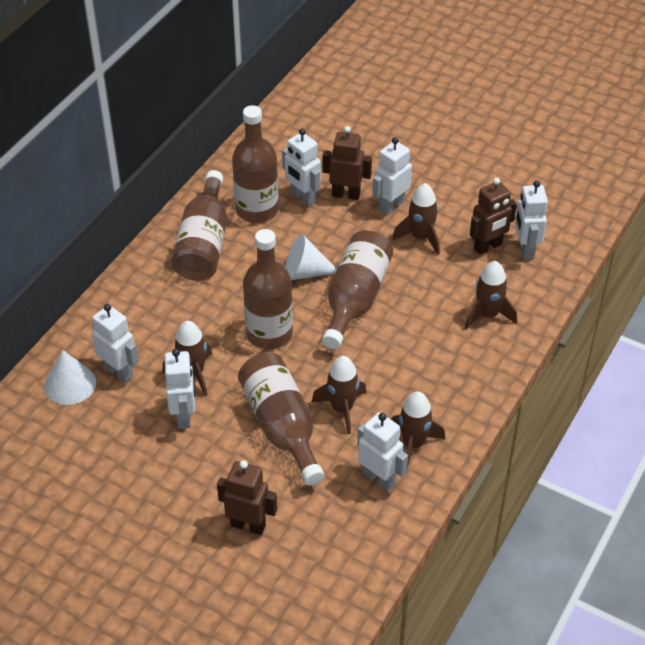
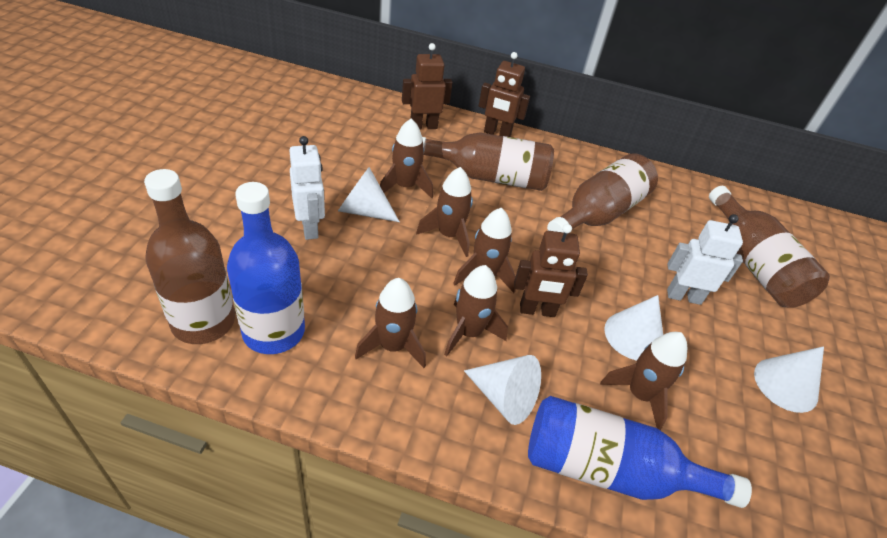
blue bottle: 0 -> 2
brown bottle: 5 -> 4
brown rocket: 5 -> 6
white cone: 2 -> 4
white robot: 6 -> 2

